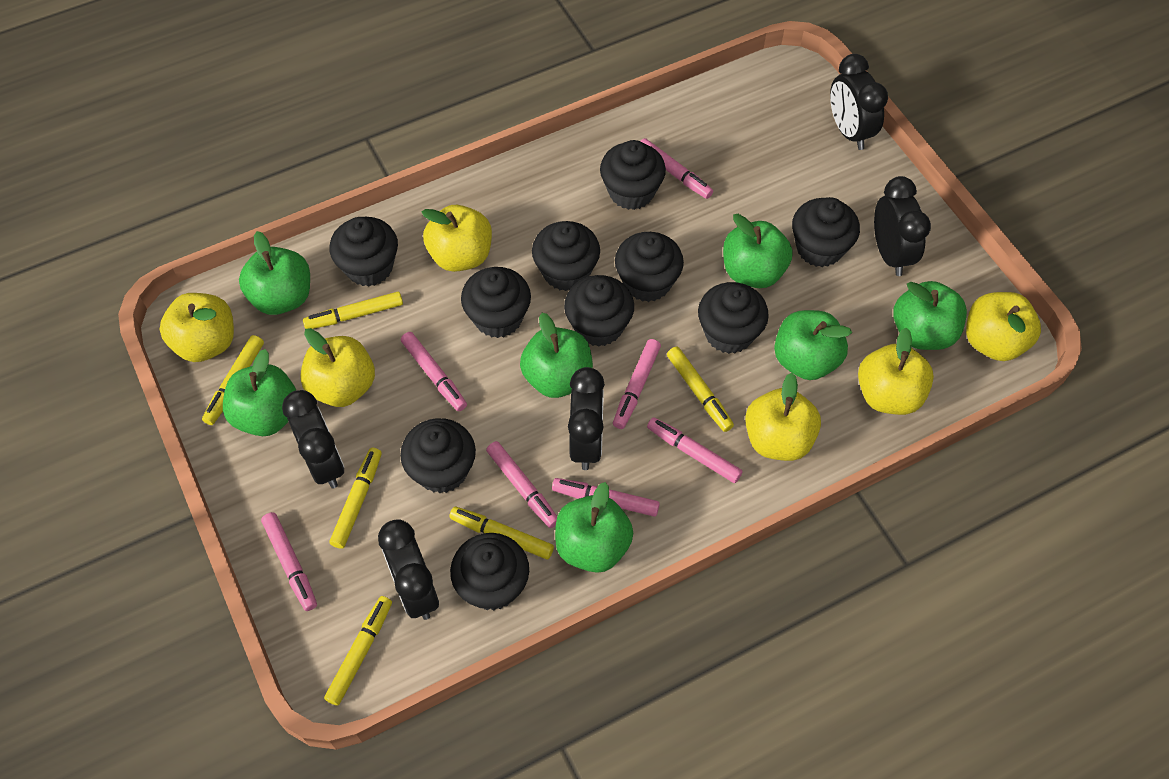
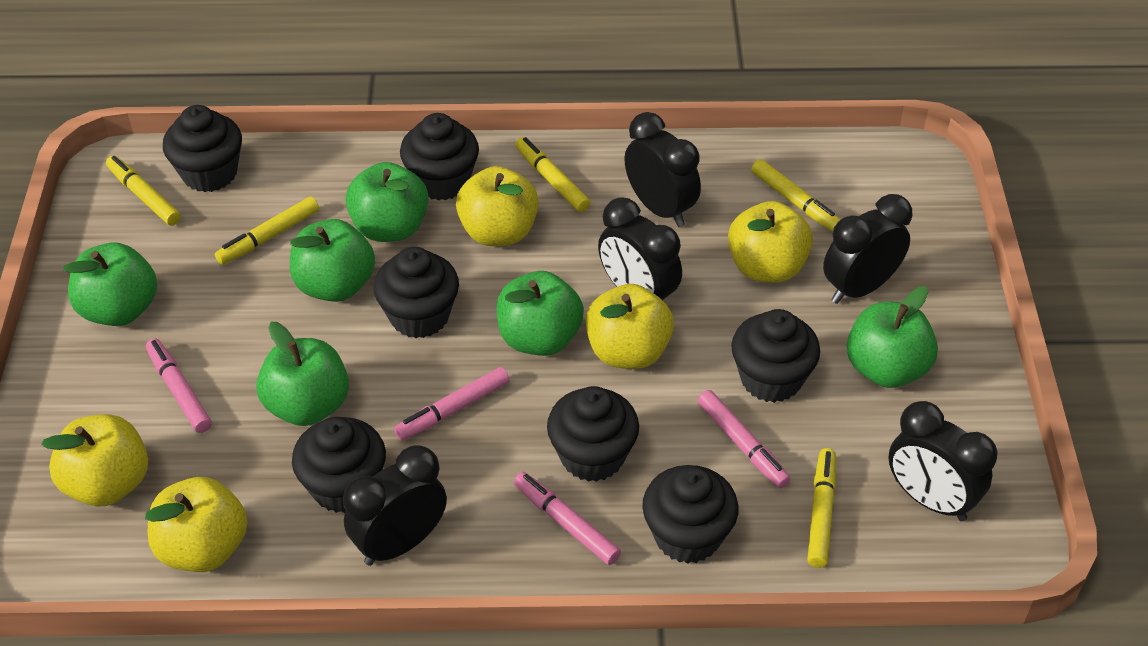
black cupcake: 10 -> 7
green apple: 7 -> 6
pink marker: 7 -> 4
yellow apple: 6 -> 5
yellow marker: 6 -> 5

